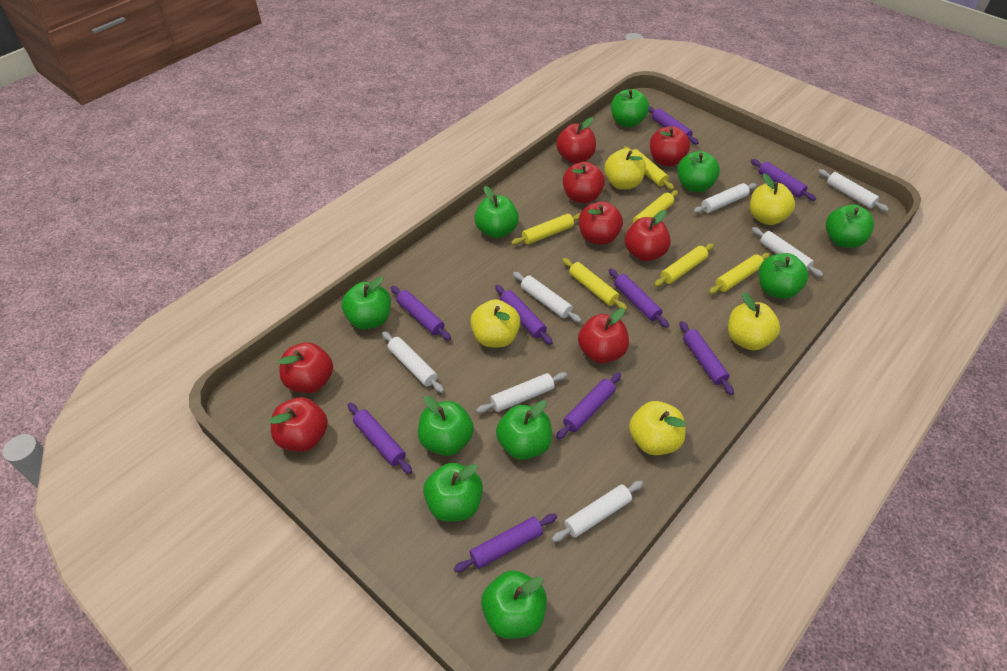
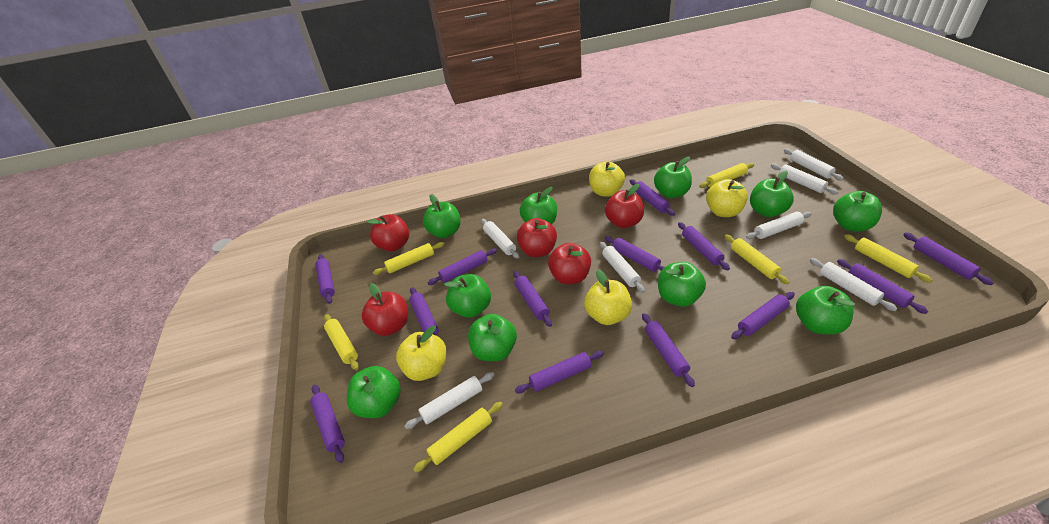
purple rolling pin: 9 -> 13
red apple: 8 -> 5
yellow apple: 5 -> 4

